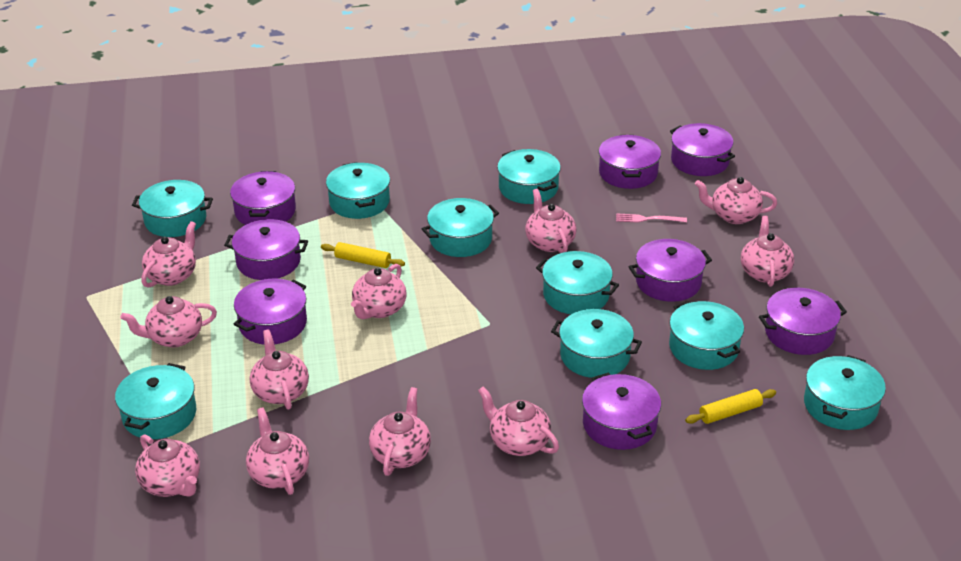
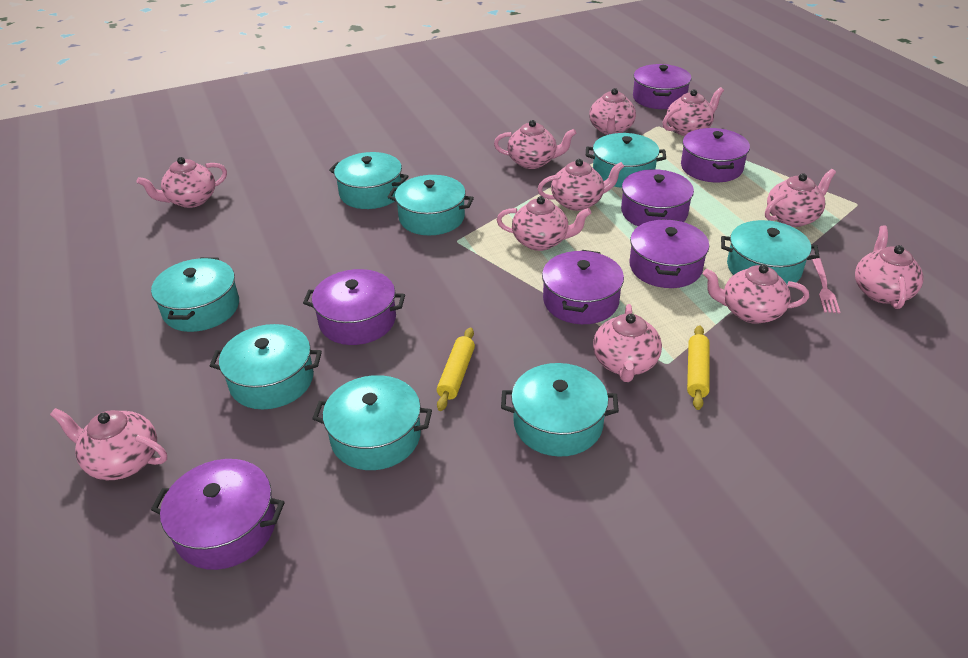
purple pot: 8 -> 7
turquoise pot: 9 -> 8

